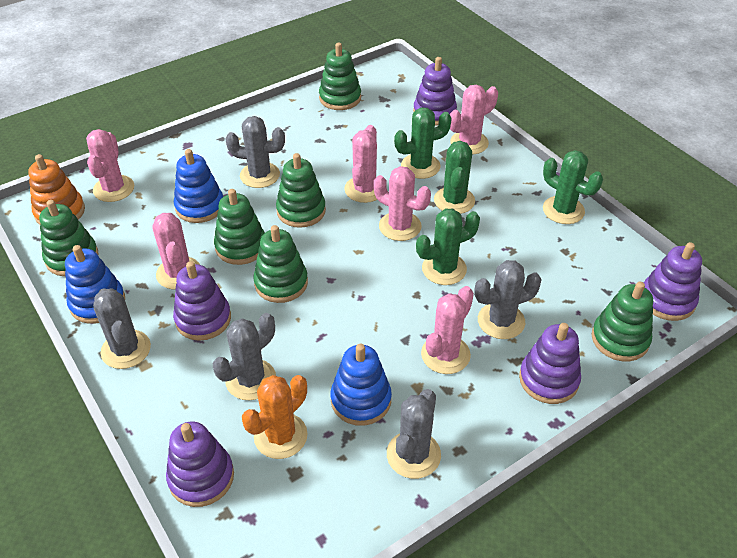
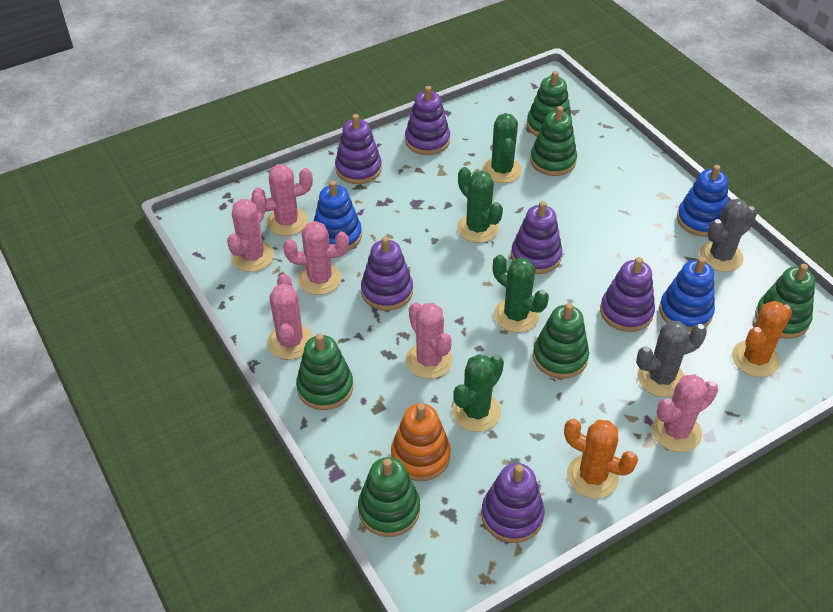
grey cactus: 5 -> 2
orange cactus: 1 -> 2
purple stacking toy: 5 -> 6

